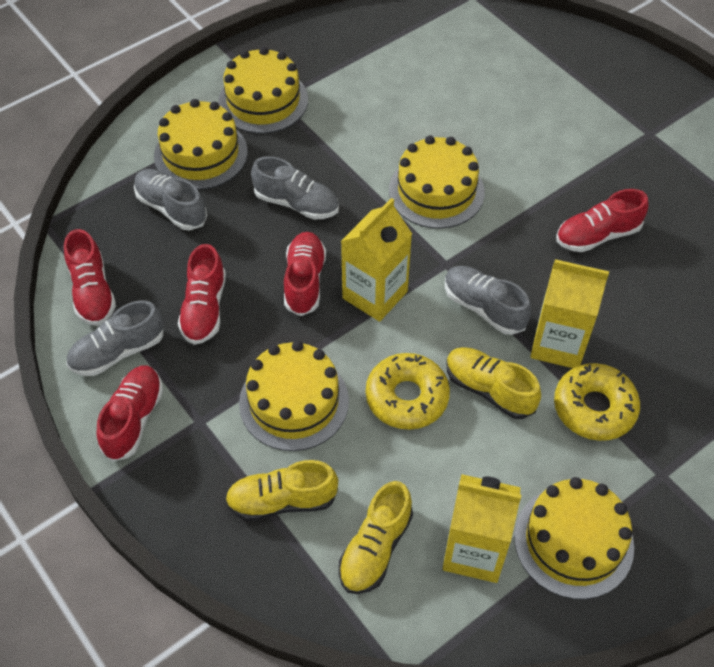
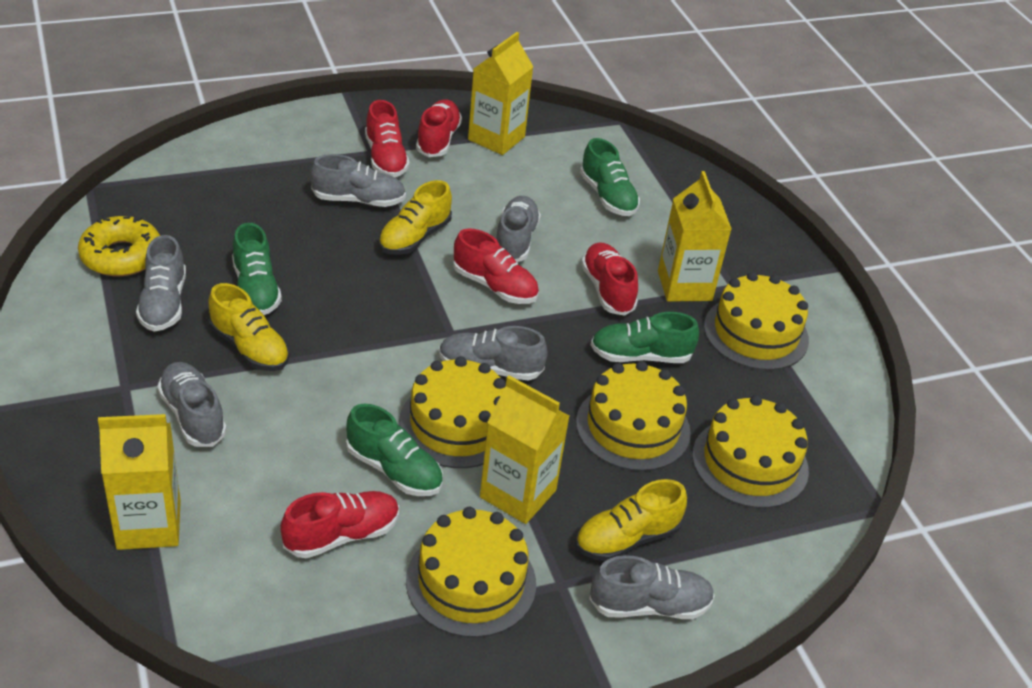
green shoe: 0 -> 4
grey shoe: 4 -> 6
yellow carton: 3 -> 4
yellow donut: 2 -> 1

